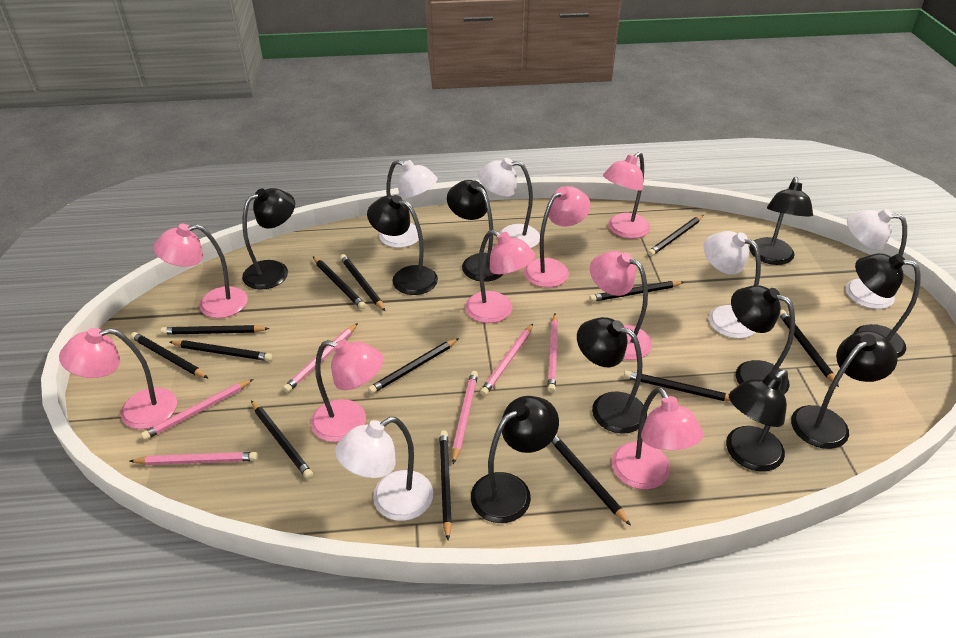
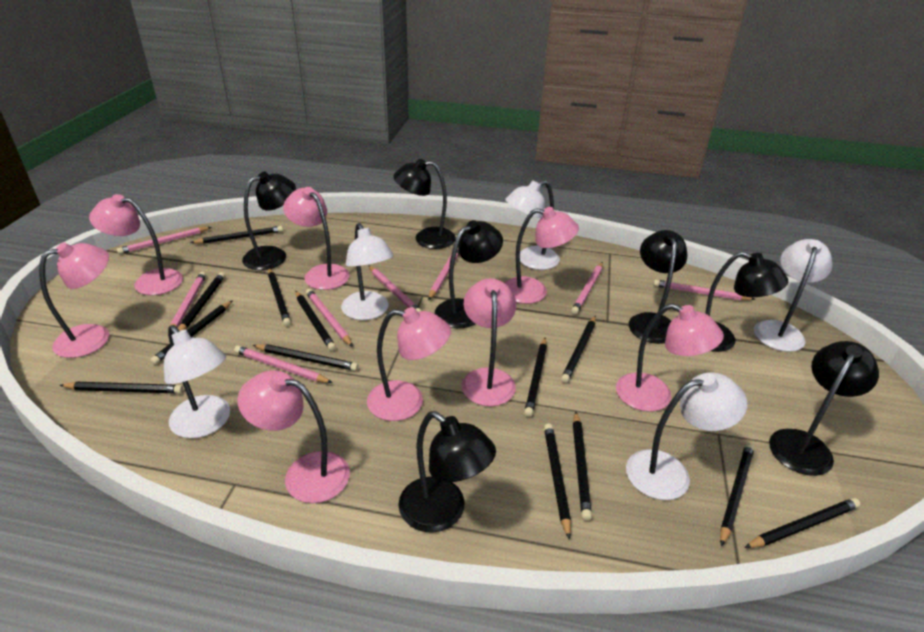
black lamp: 10 -> 7
pink pencil: 6 -> 8

